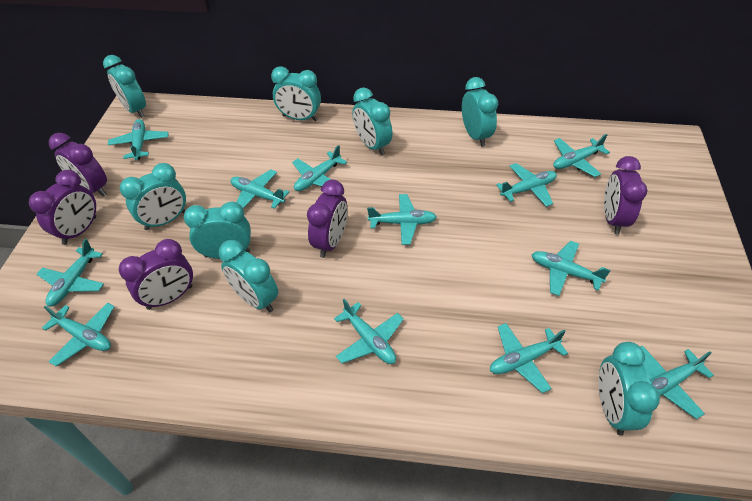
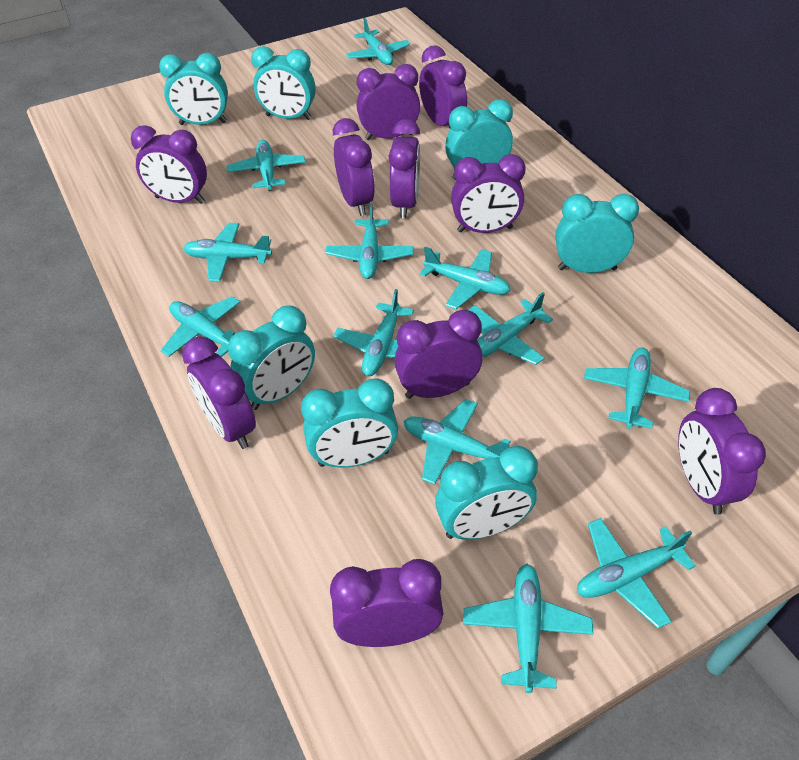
purple clock: 5 -> 10
turquoise clock: 8 -> 7

